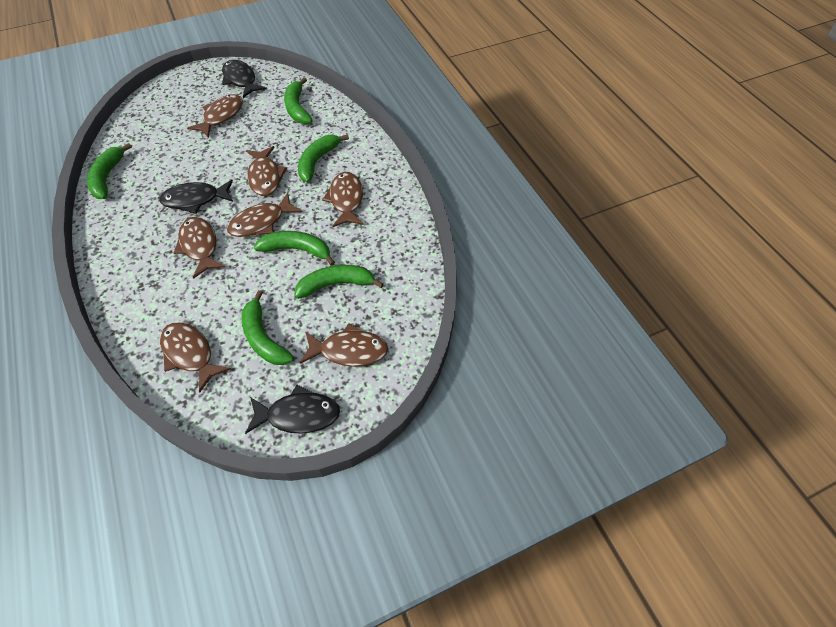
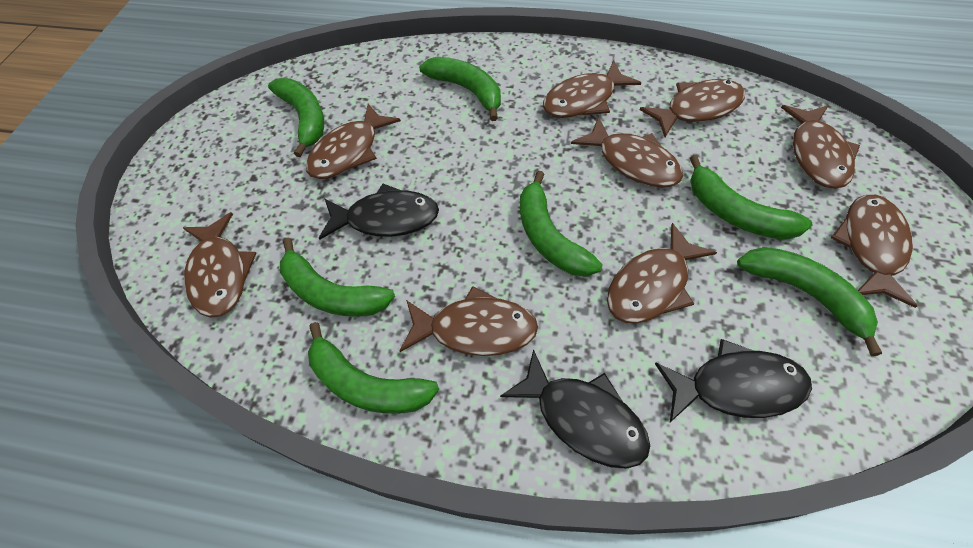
brown fish: 7 -> 9
green banana: 6 -> 7

